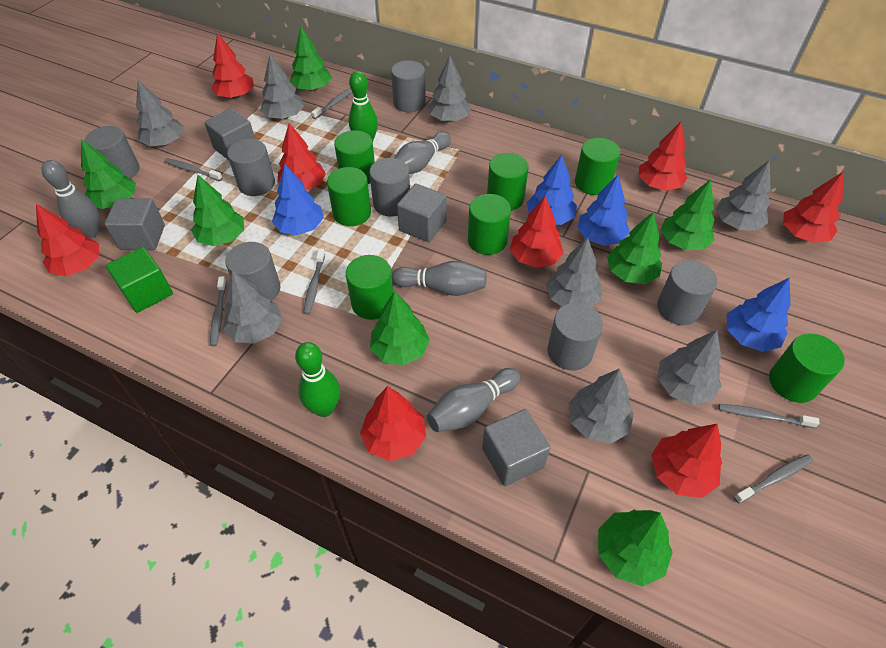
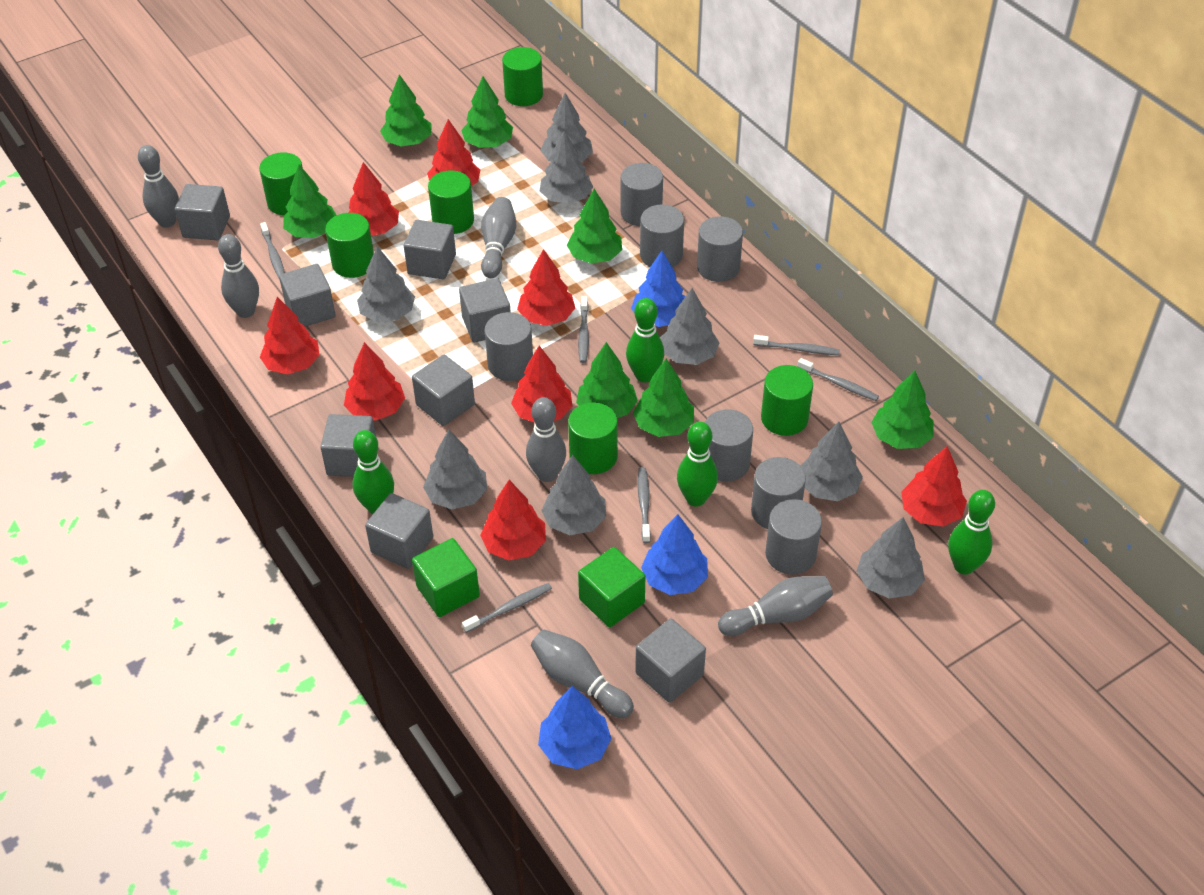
blue tree: 4 -> 3
green bowling pin: 2 -> 4
green cube: 1 -> 2
green cylinder: 7 -> 6
grey bowling pin: 4 -> 6
grey cube: 4 -> 8

